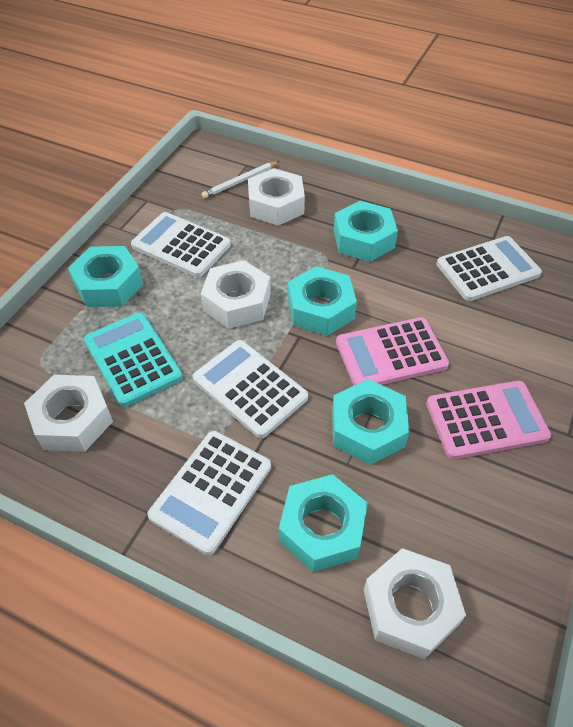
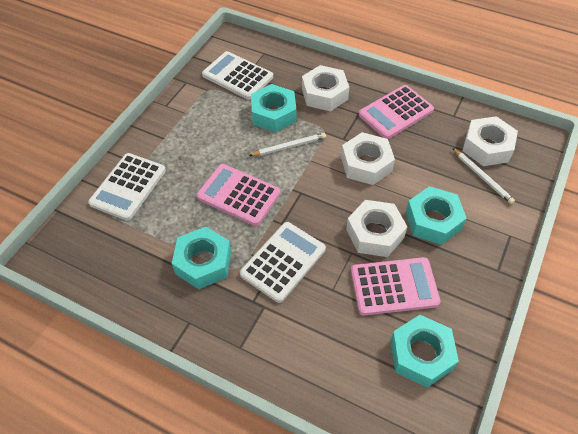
pink calculator: 2 -> 3
turquoise calculator: 1 -> 0
turquoise nut: 5 -> 4
white calculator: 4 -> 3
white pencil: 1 -> 2

